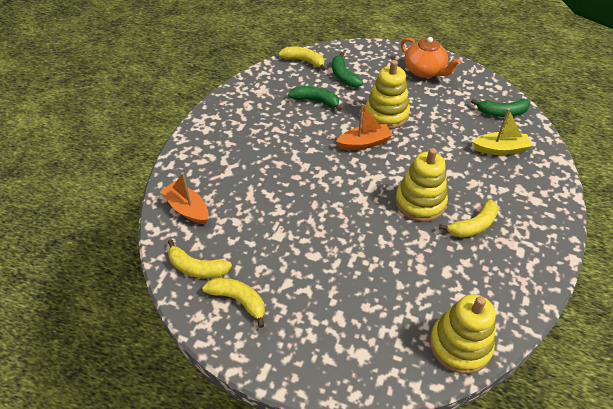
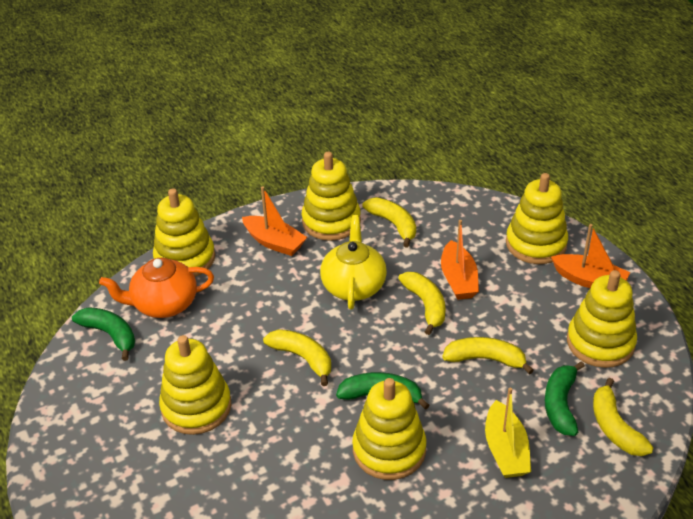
orange boat: 2 -> 3
yellow banana: 4 -> 5
yellow stacking toy: 3 -> 6
yellow teapot: 0 -> 1

